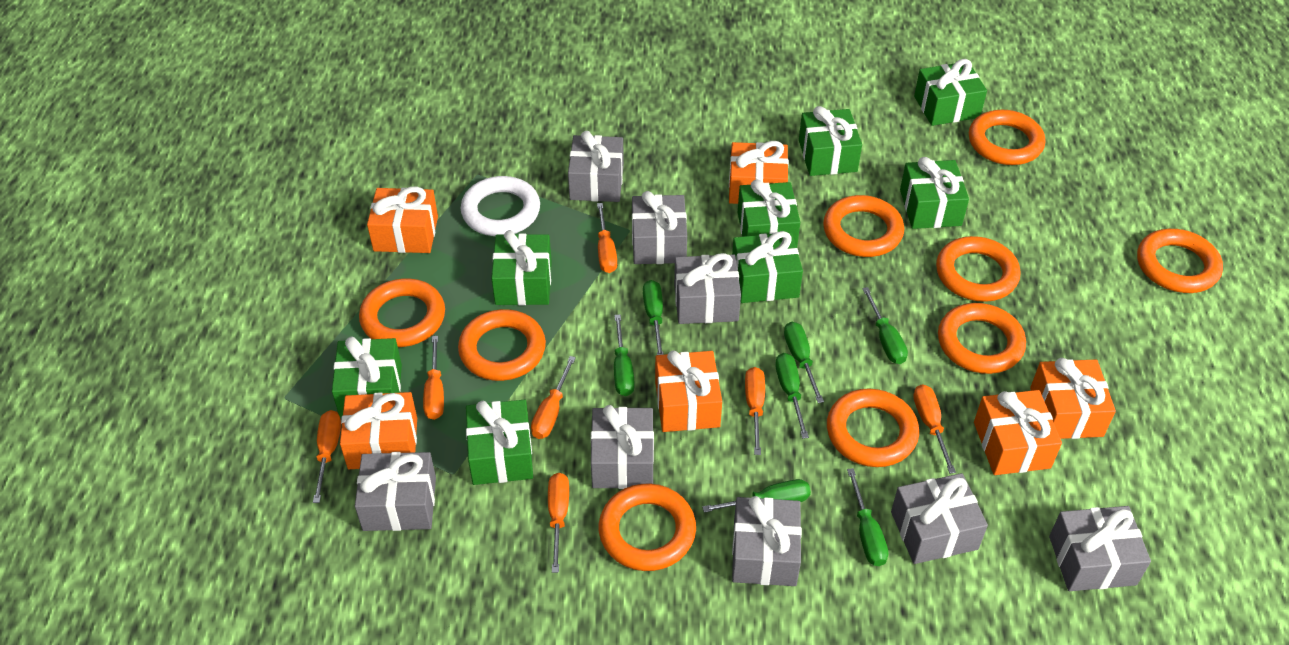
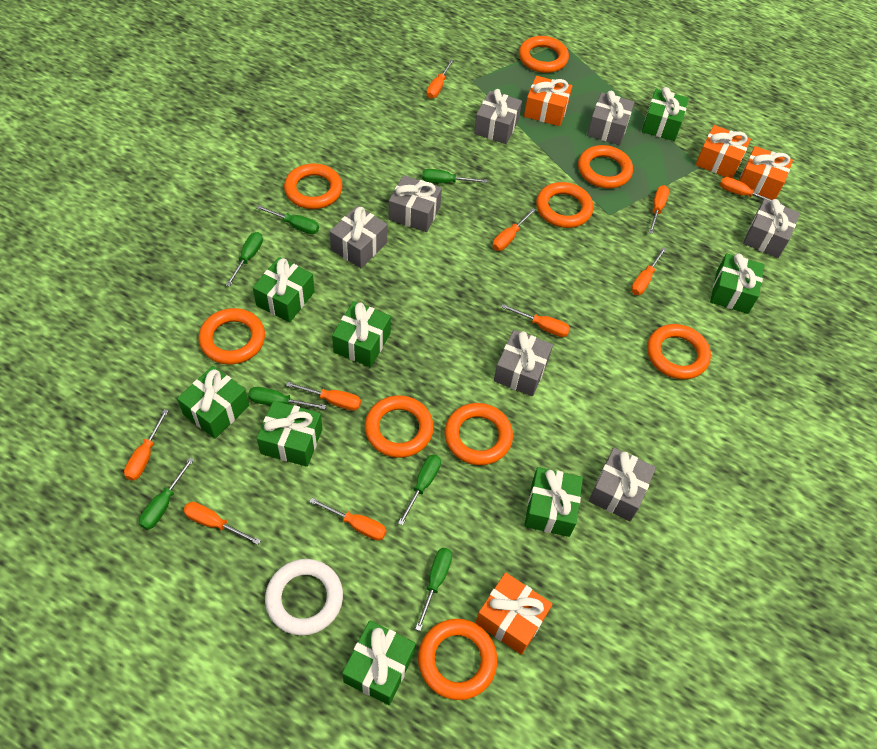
grey gift: 8 -> 7
orange gift: 6 -> 4
orange screwdriver: 7 -> 10

